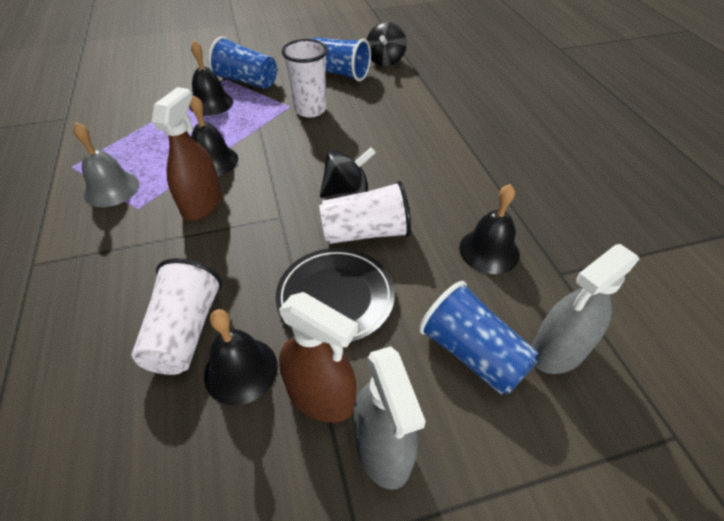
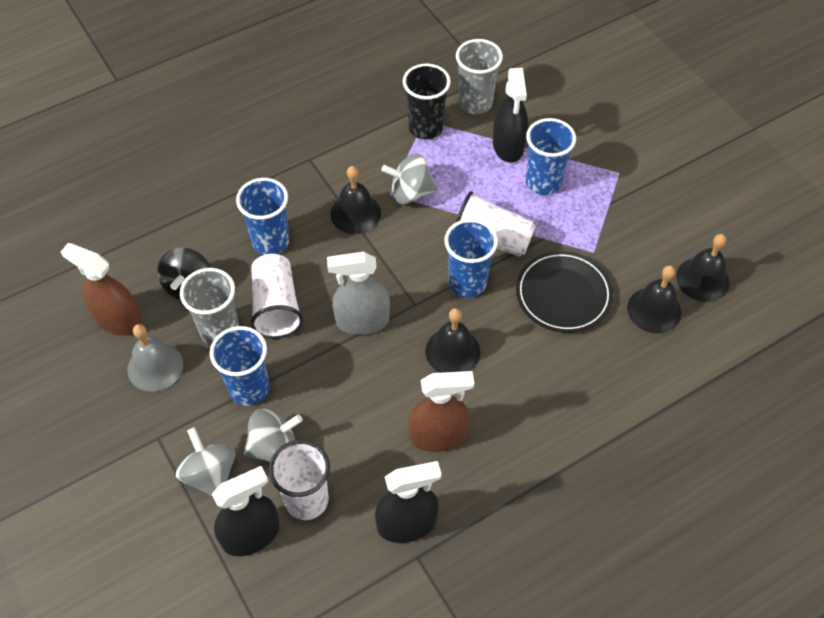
black cup: 0 -> 1
black spinning top: 2 -> 1
black spray bottle: 0 -> 3
blue cup: 3 -> 4
grey cup: 0 -> 2
grey spinning top: 0 -> 3
grey spray bottle: 2 -> 1

